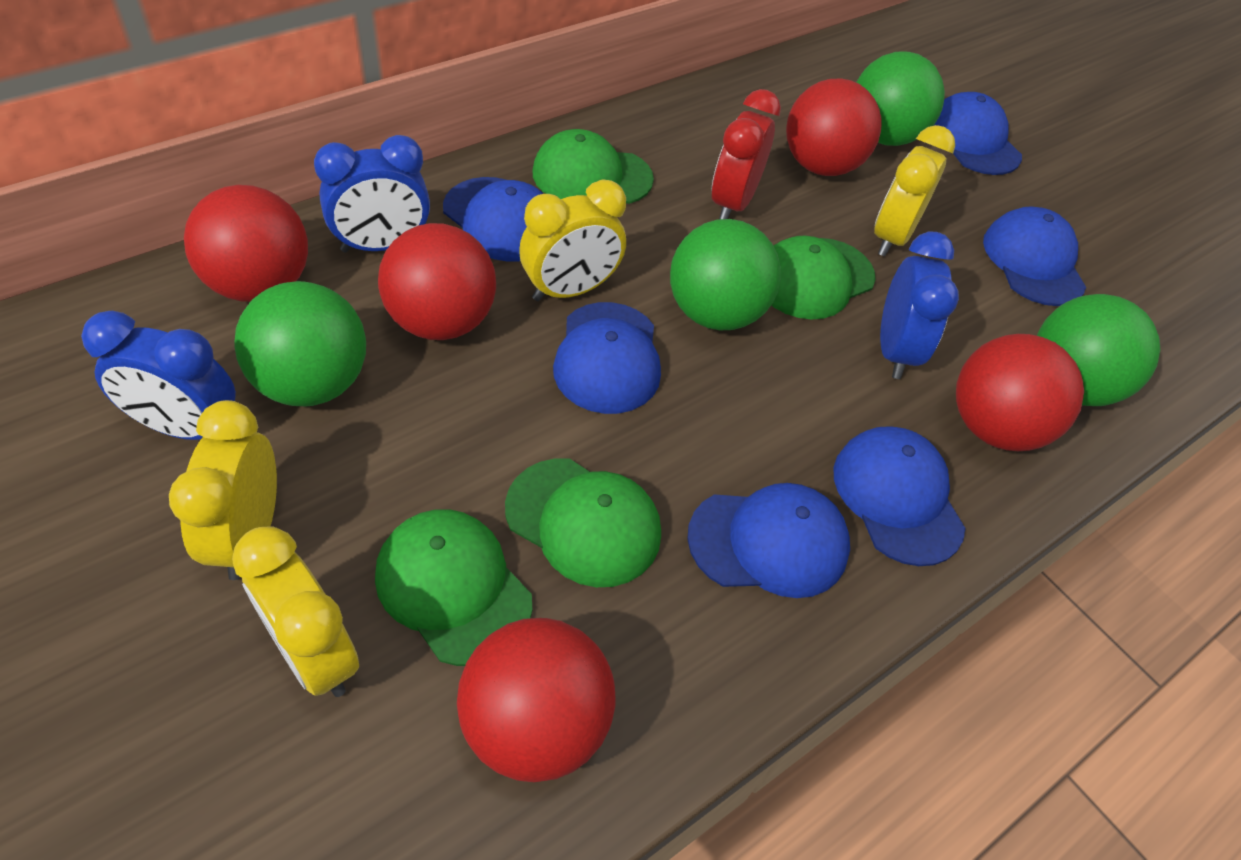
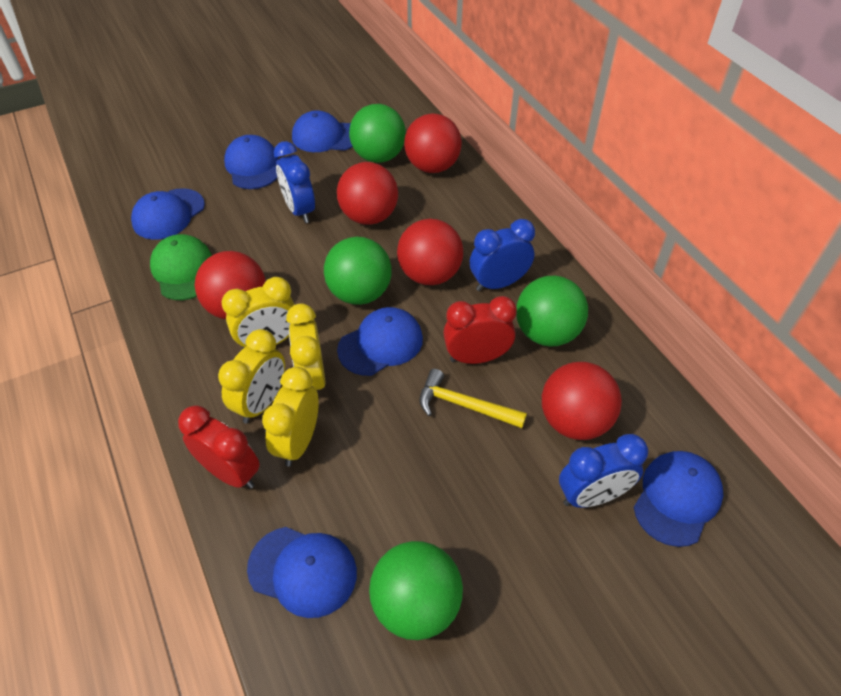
green cap: 4 -> 1
red clock: 1 -> 2
yellow hammer: 0 -> 1

